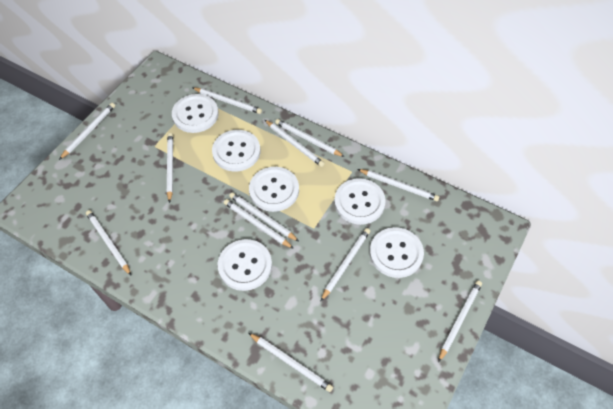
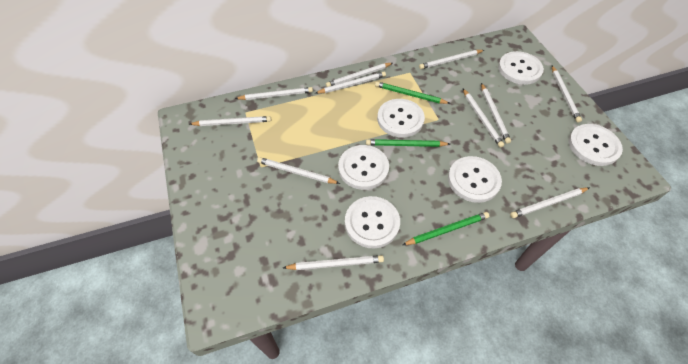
green pencil: 0 -> 3
white pencil: 12 -> 11

